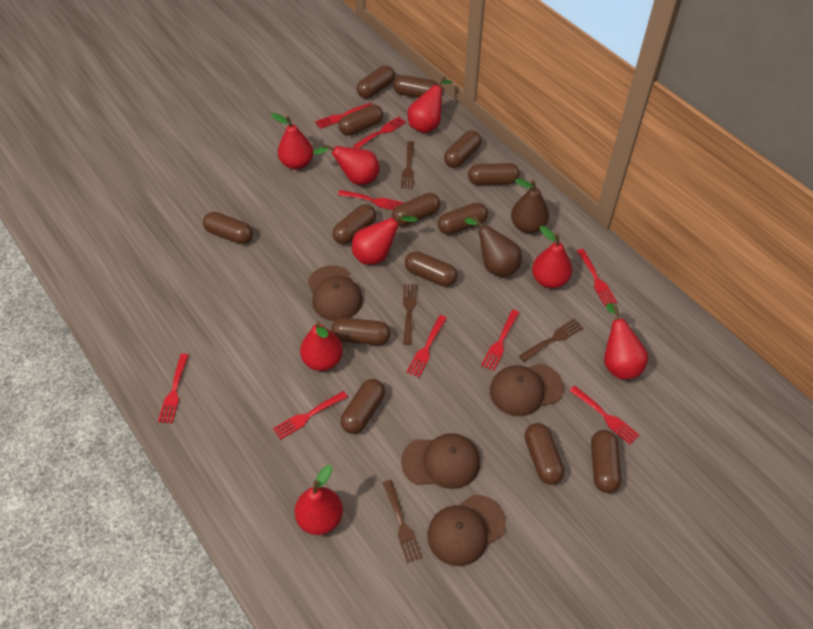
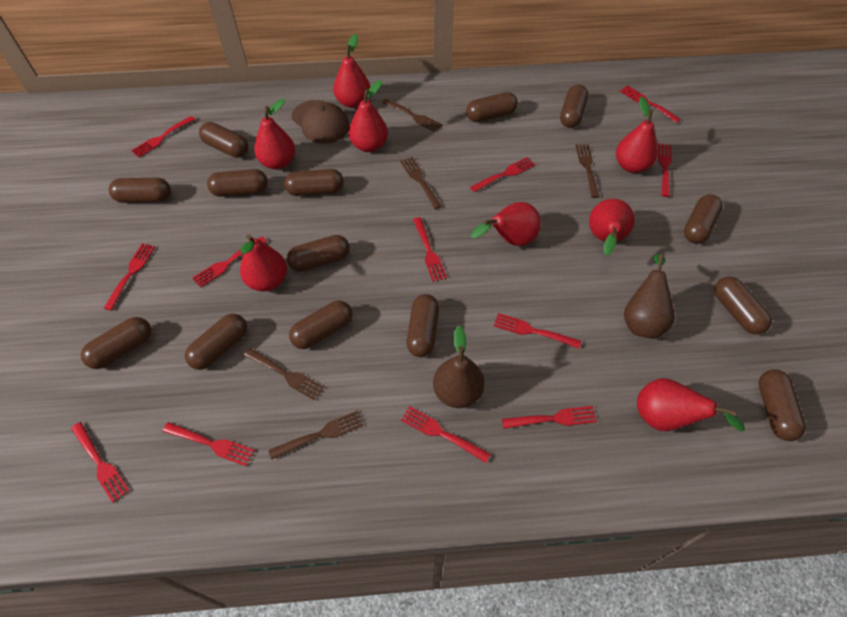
brown cap: 4 -> 1
brown fork: 4 -> 5
red fork: 9 -> 12

